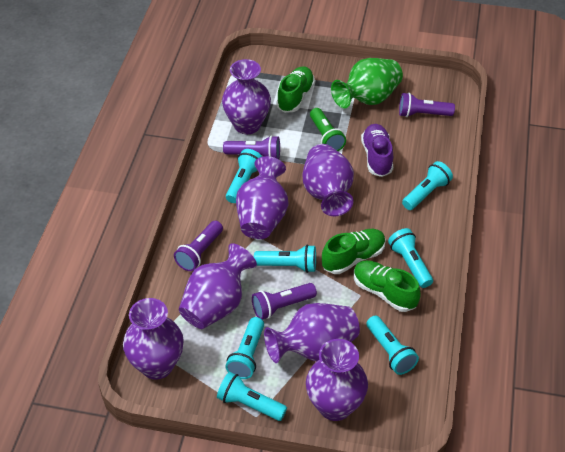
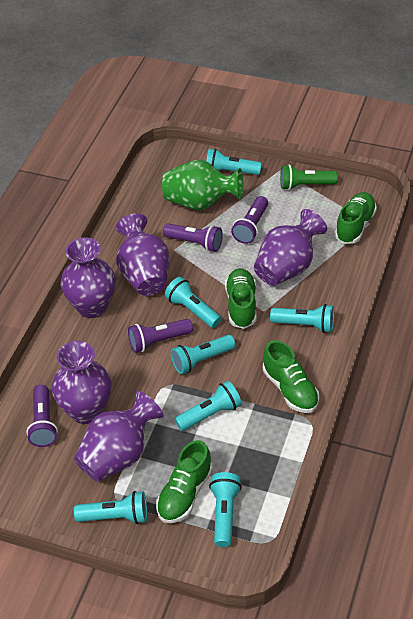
green shoe: 3 -> 4
purple shoe: 1 -> 0
purple vase: 7 -> 5

